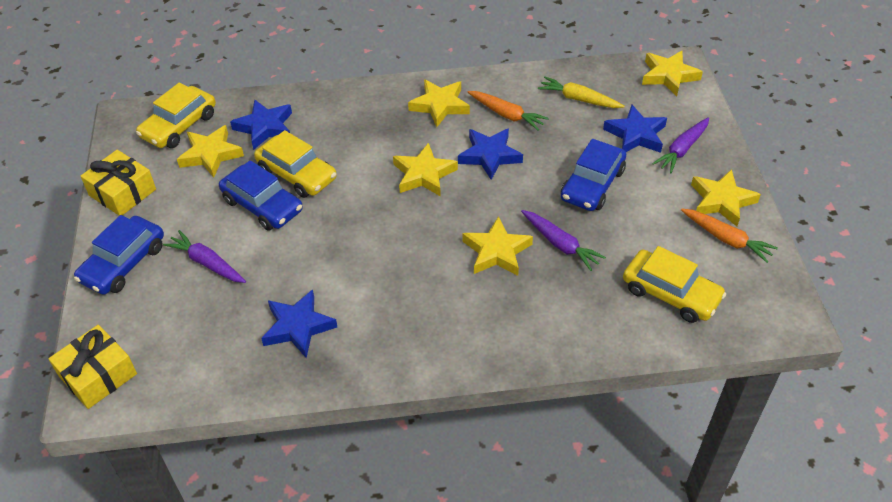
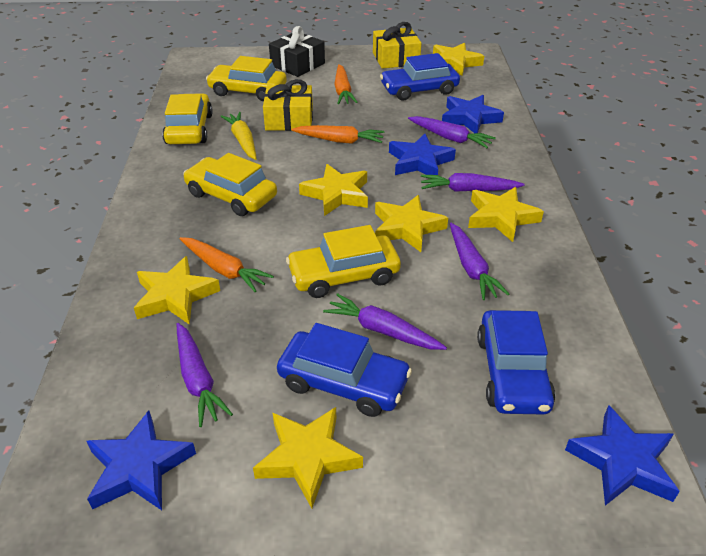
black gift: 0 -> 1
orange carrot: 2 -> 3
purple carrot: 3 -> 5
yellow car: 3 -> 4

